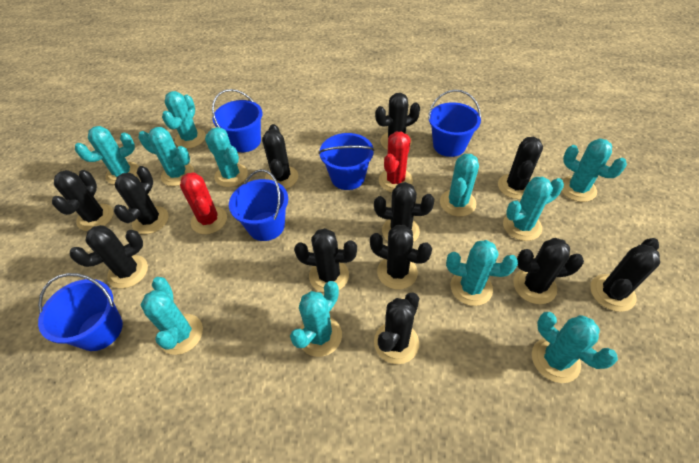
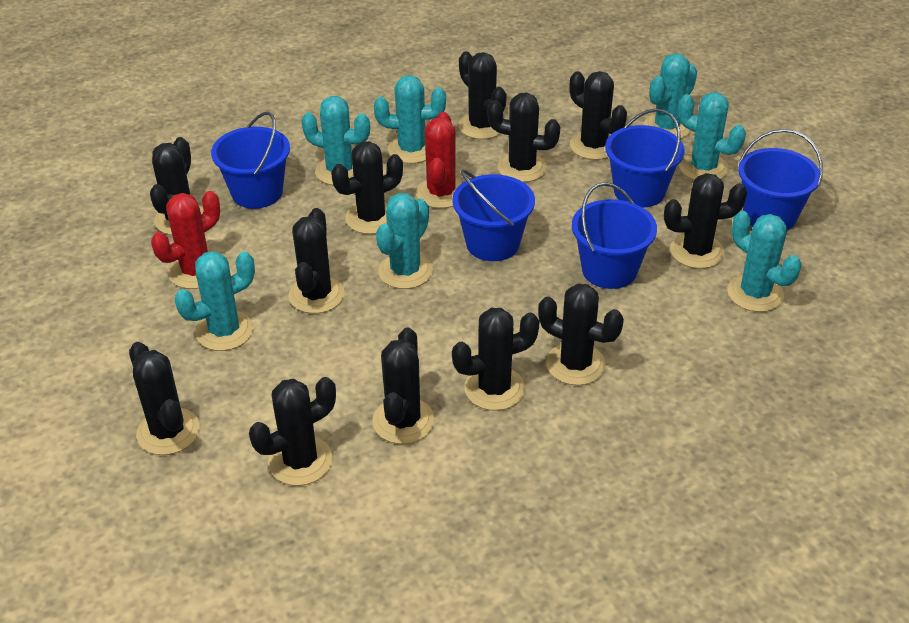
turquoise cactus: 11 -> 7

